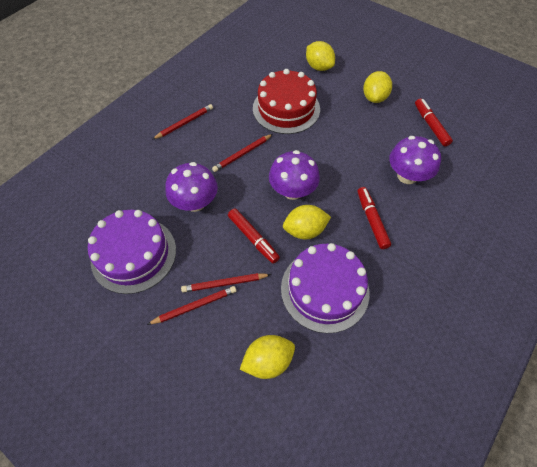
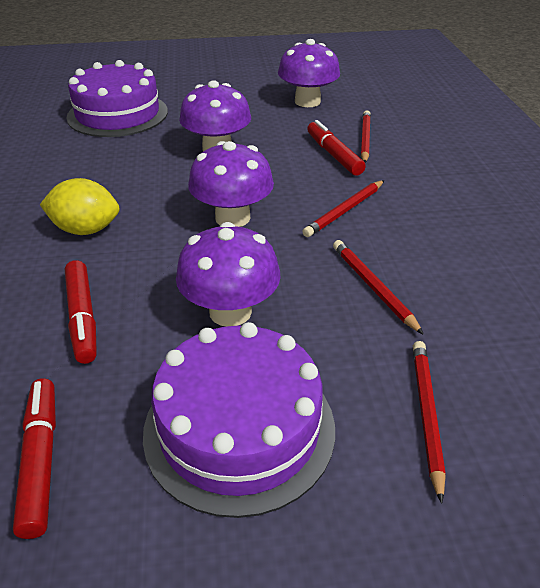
purple mushroom: 3 -> 4
red cake: 1 -> 0
yellow lemon: 4 -> 1

